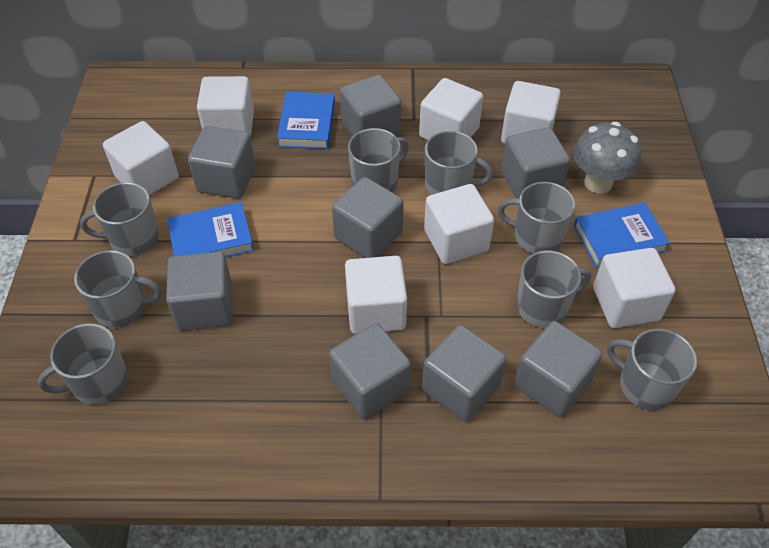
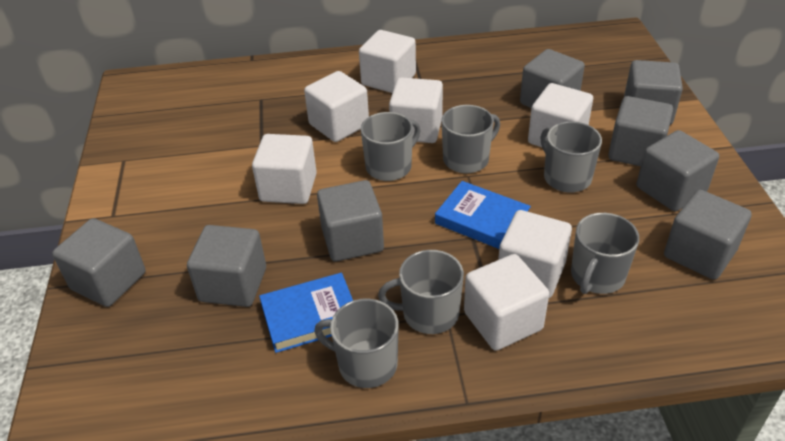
blue book: 3 -> 2
grey mug: 8 -> 6
grey mushroom: 1 -> 0

